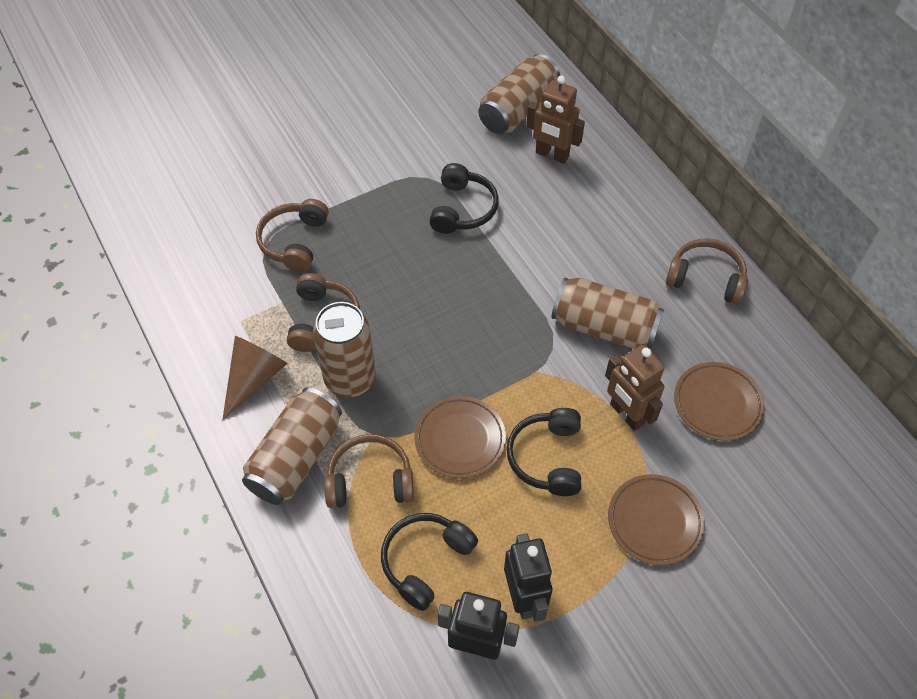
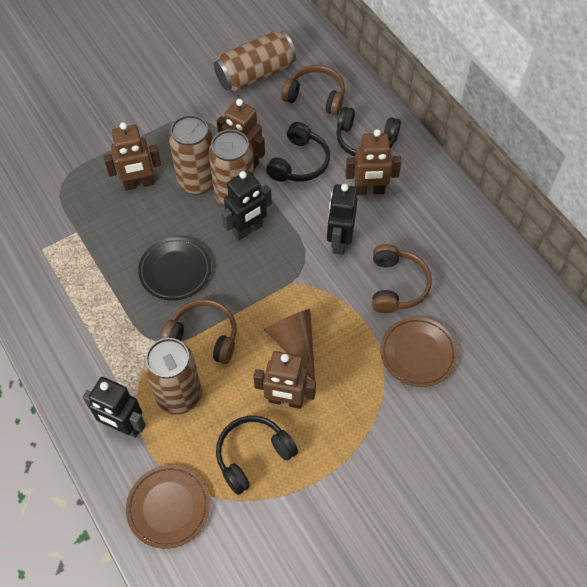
black plate: 0 -> 1
black robot: 2 -> 3
brown headphones: 4 -> 3
brown plate: 3 -> 2
brown robot: 2 -> 4

